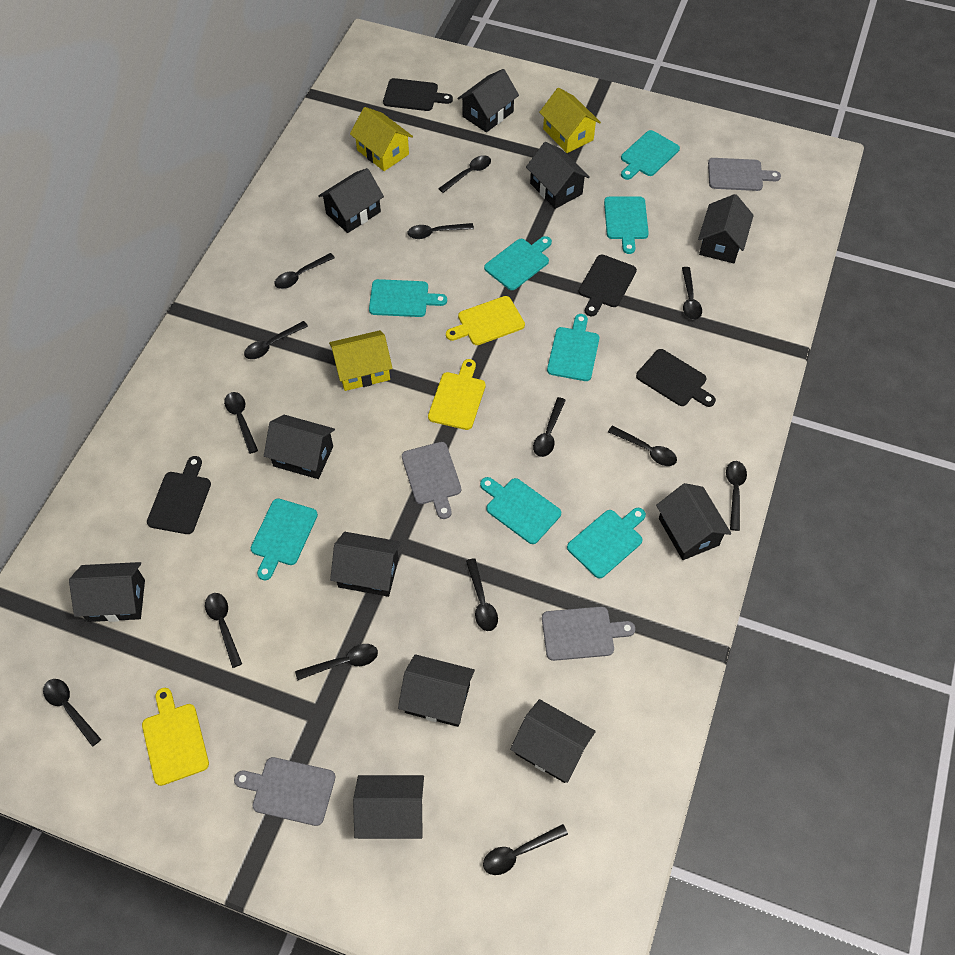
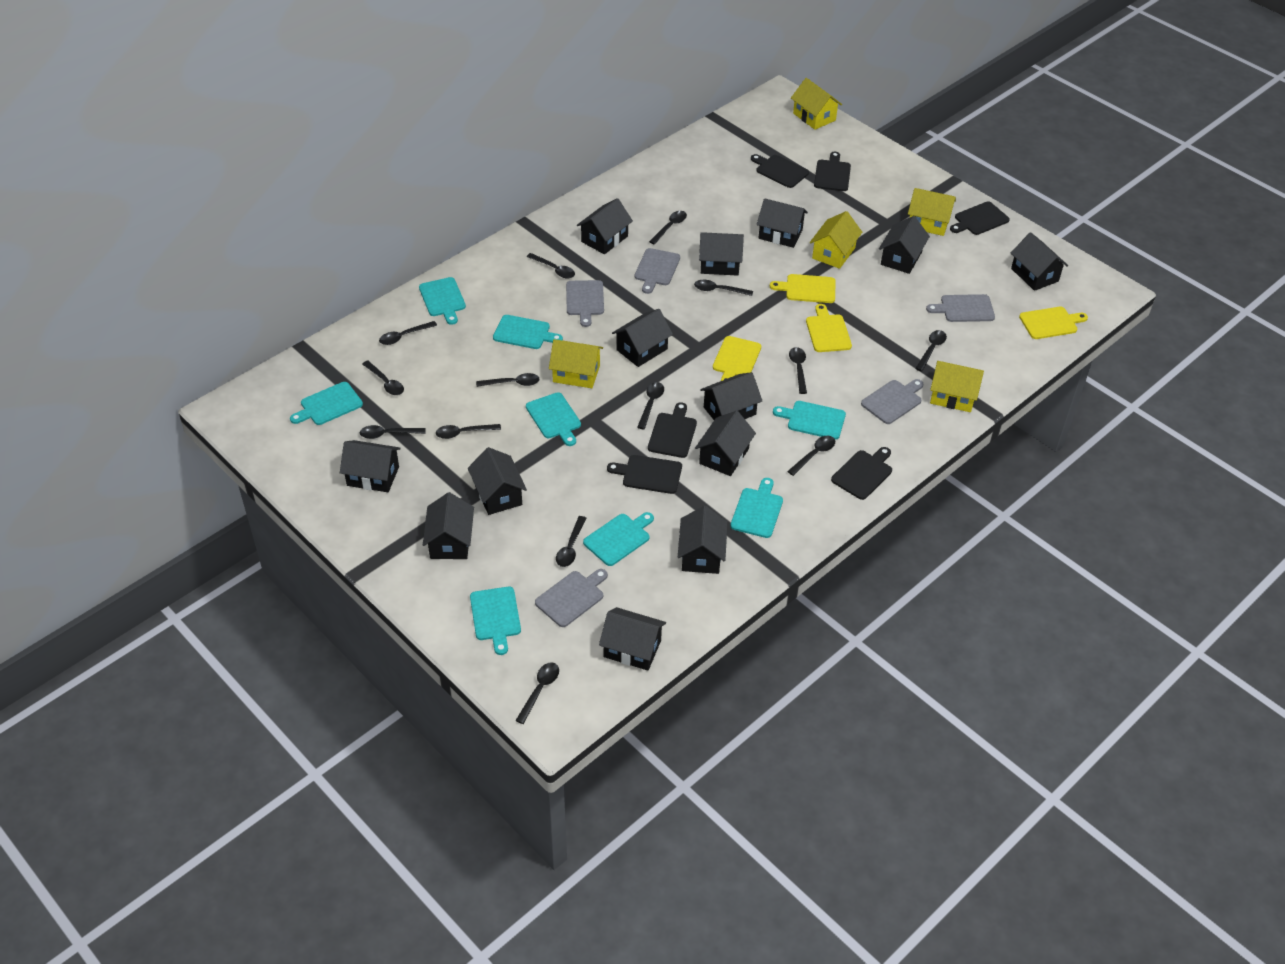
black cutting board: 4 -> 6
black house: 11 -> 13
grey cutting board: 4 -> 5
yellow cutting board: 3 -> 4
yellow house: 3 -> 5

